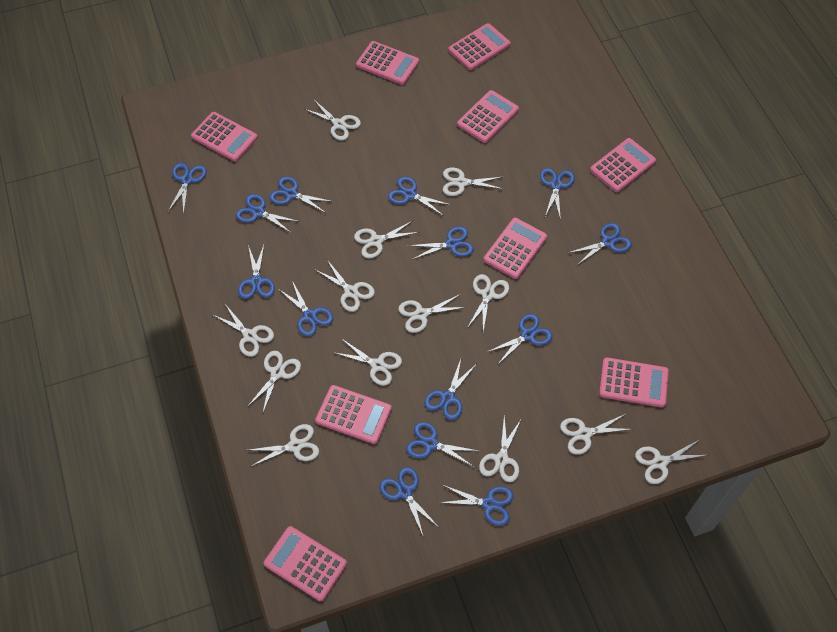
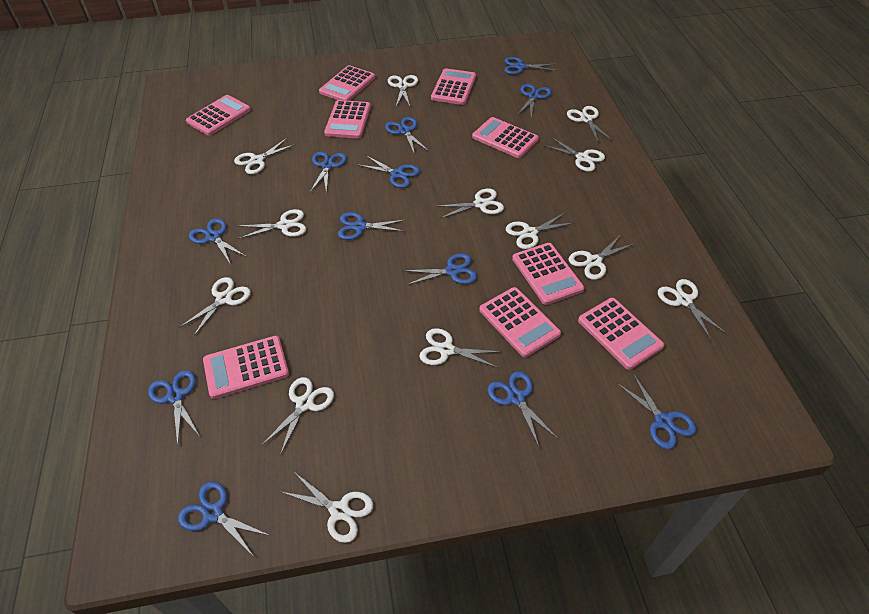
blue scissors: 14 -> 12

